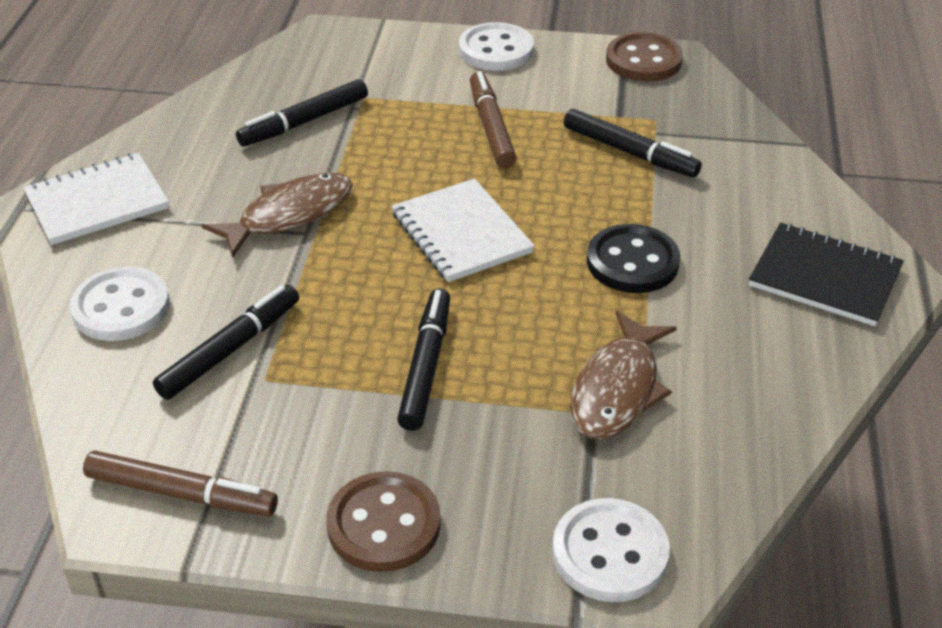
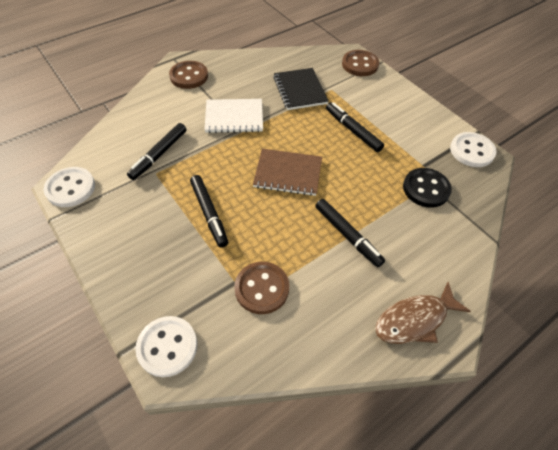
brown button: 2 -> 3
brown fish: 2 -> 1
brown marker: 2 -> 0
brown notebook: 0 -> 1
white notebook: 2 -> 1

